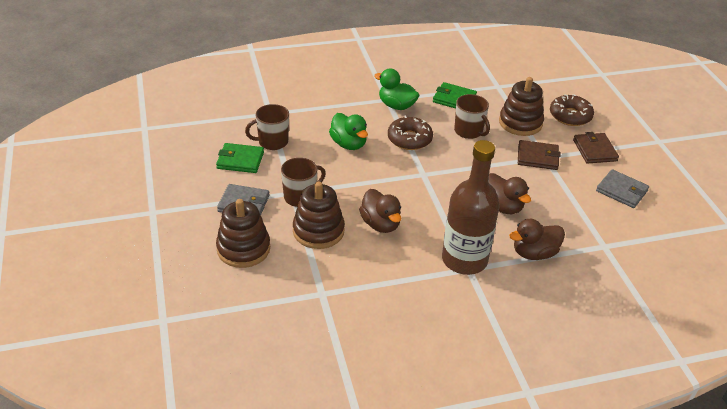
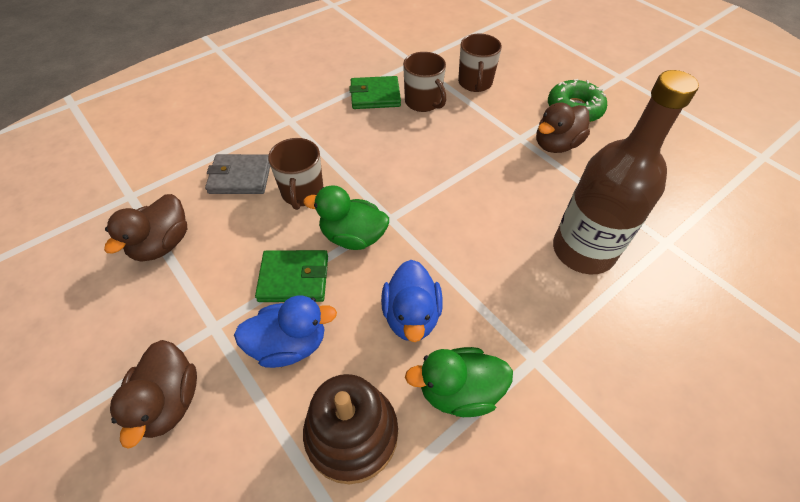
blue duck: 0 -> 2
brown donut: 2 -> 0
brown stacking toy: 3 -> 1
brown wallet: 2 -> 0
green donut: 0 -> 1
grey wallet: 2 -> 1

